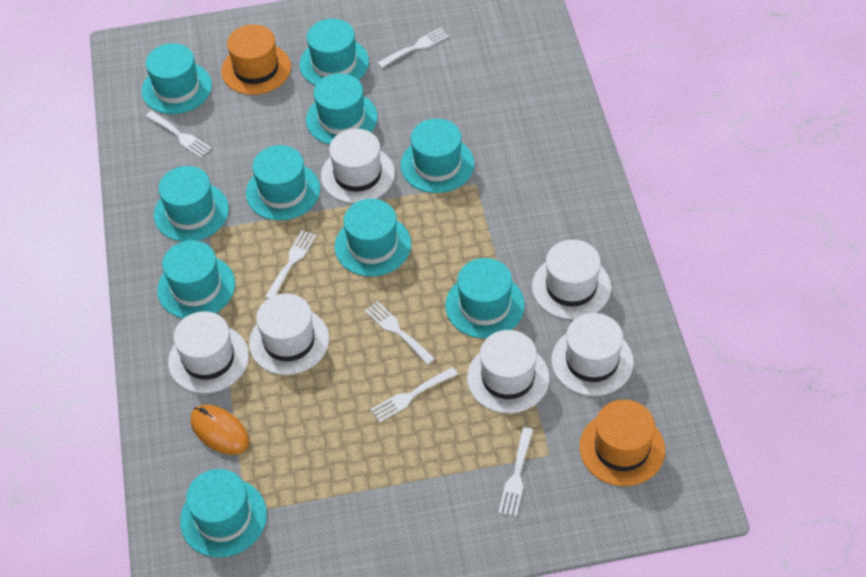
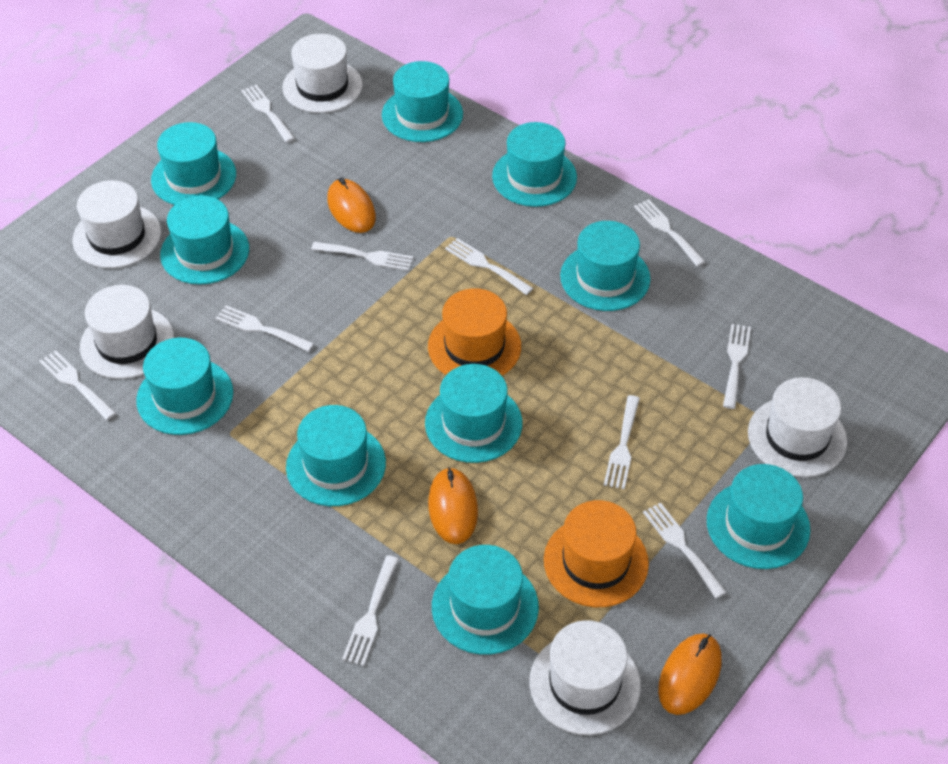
orange mouse: 1 -> 3
white fork: 6 -> 10
white hat: 6 -> 5

